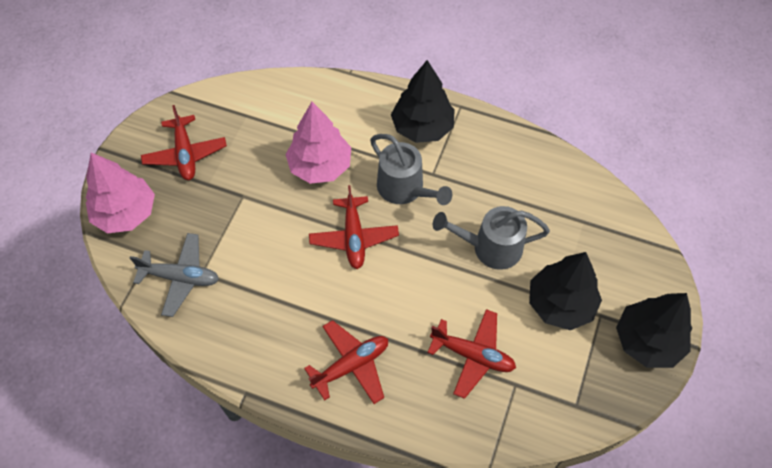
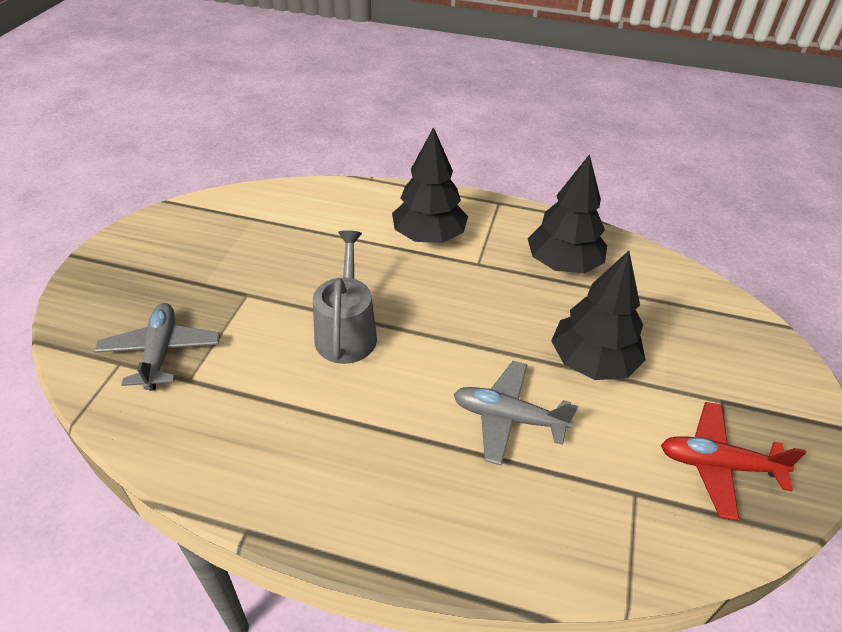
grey plane: 1 -> 2
grey watering can: 2 -> 1
pink tree: 2 -> 0
red plane: 4 -> 1

